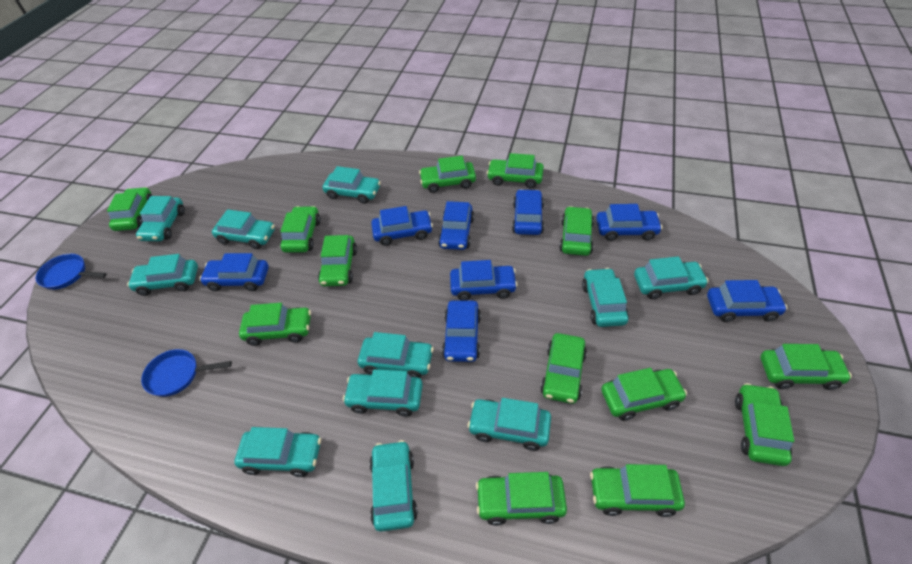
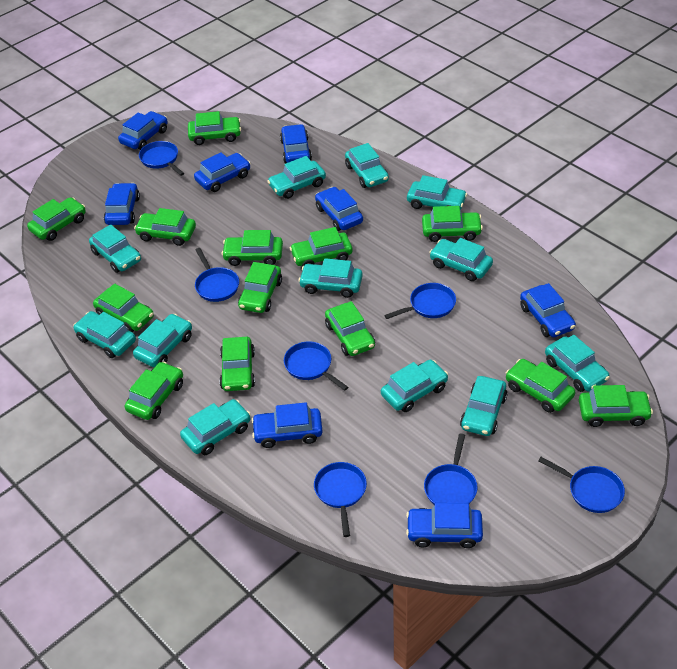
blue pan: 2 -> 7
turquoise car: 11 -> 12

